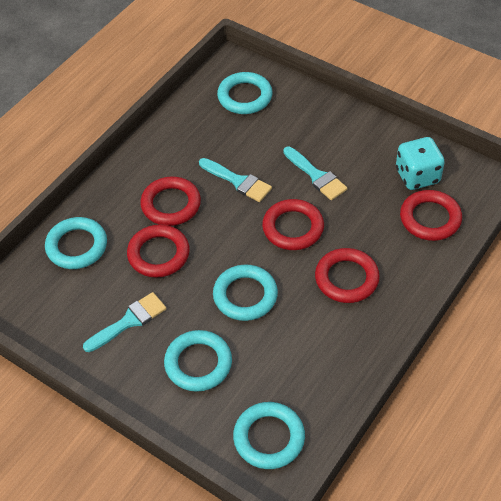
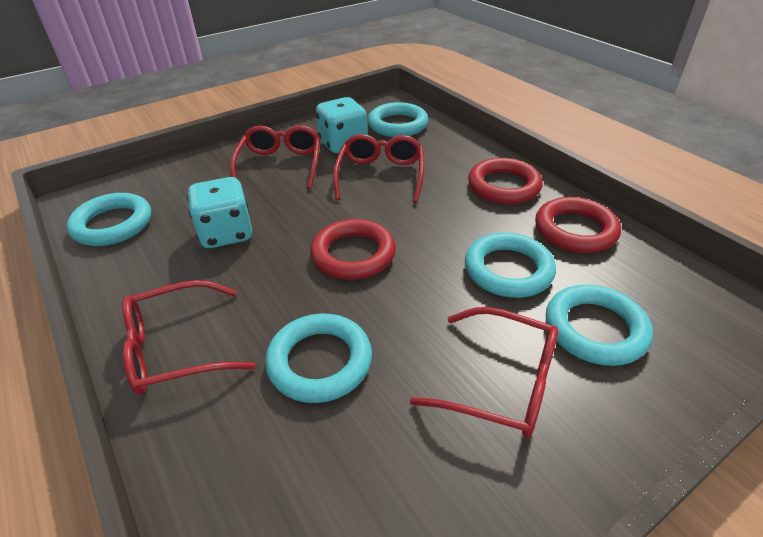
red glasses: 0 -> 4
red ring: 5 -> 3
turquoise brush: 3 -> 0
turquoise dice: 1 -> 2

